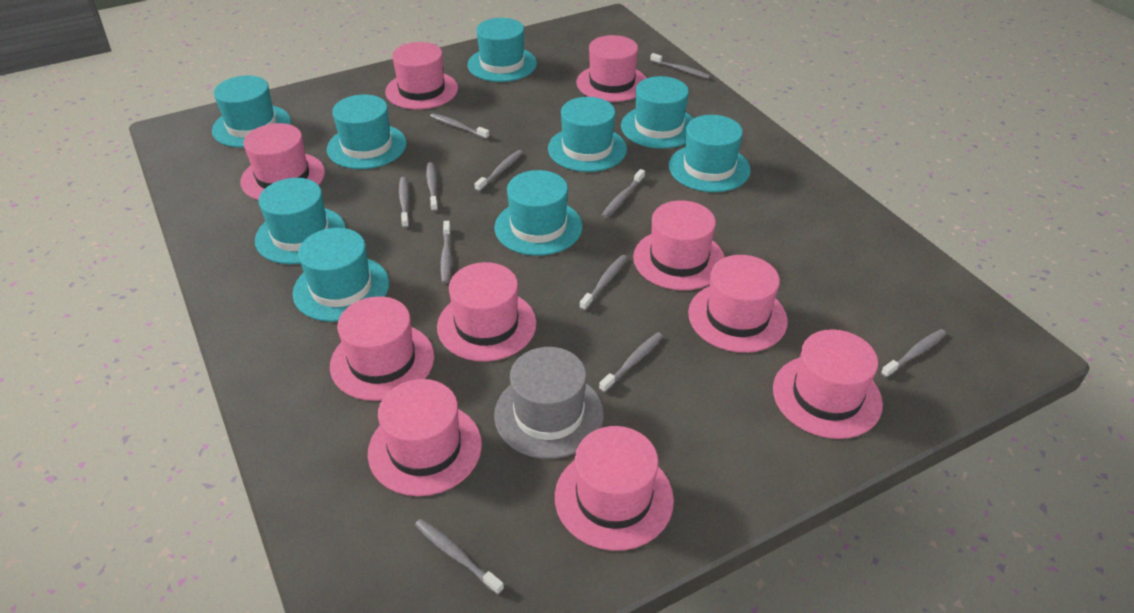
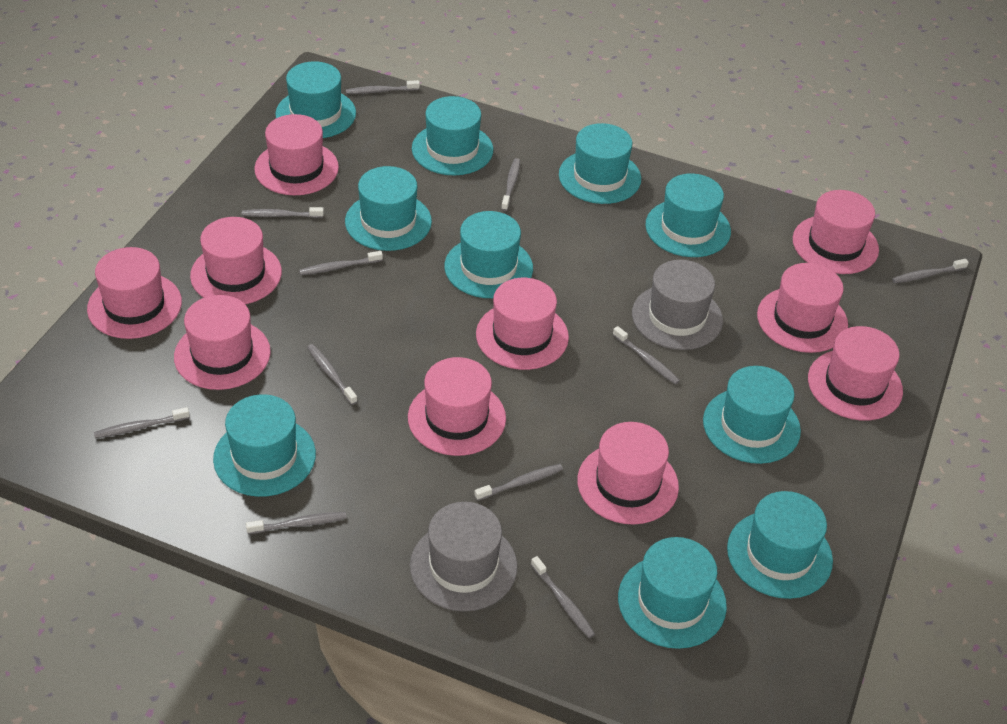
grey hat: 1 -> 2
turquoise hat: 9 -> 10

